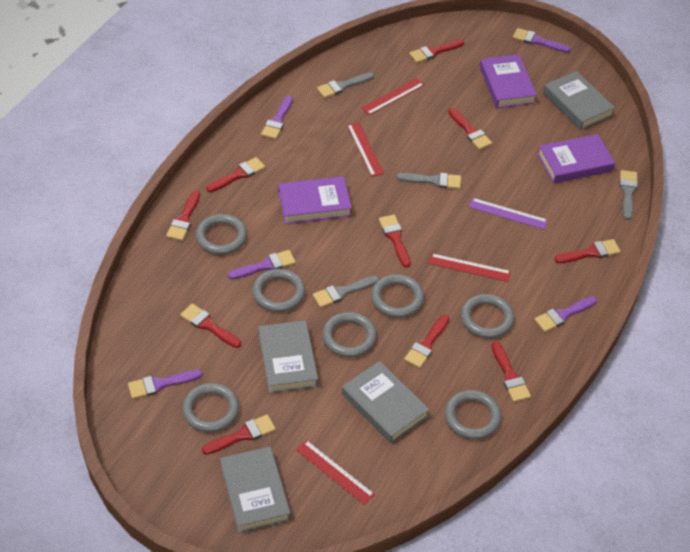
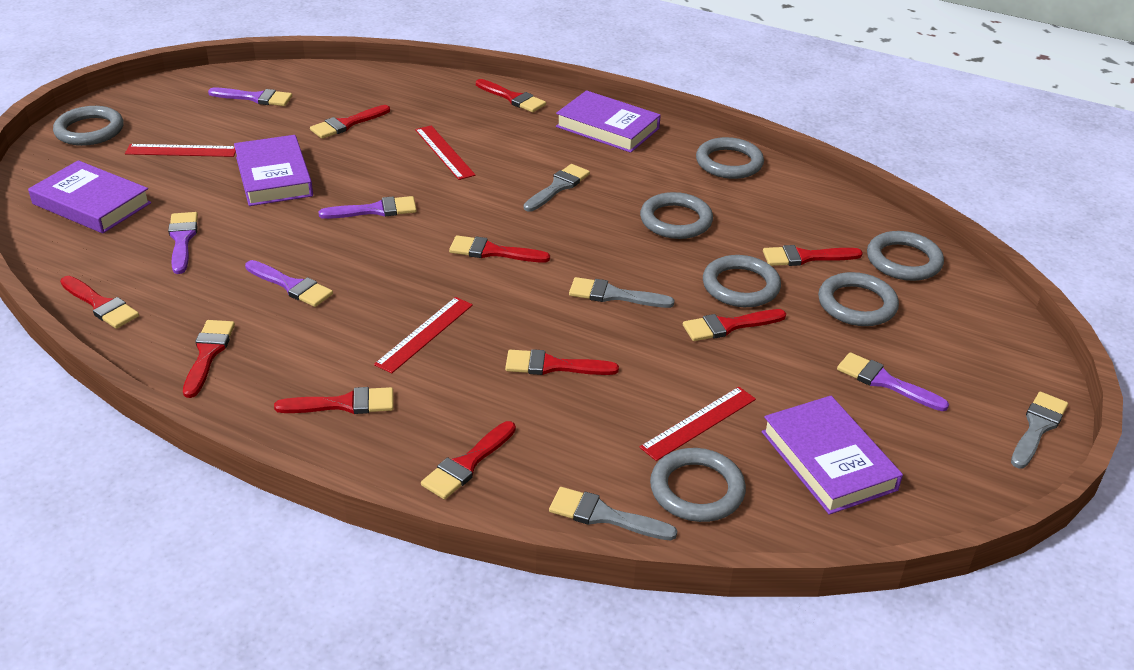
grey book: 4 -> 0
purple book: 3 -> 4
purple ruler: 1 -> 0

